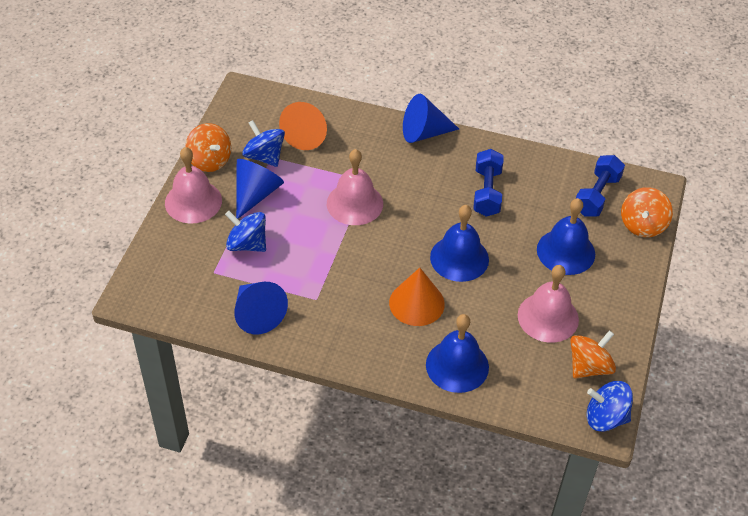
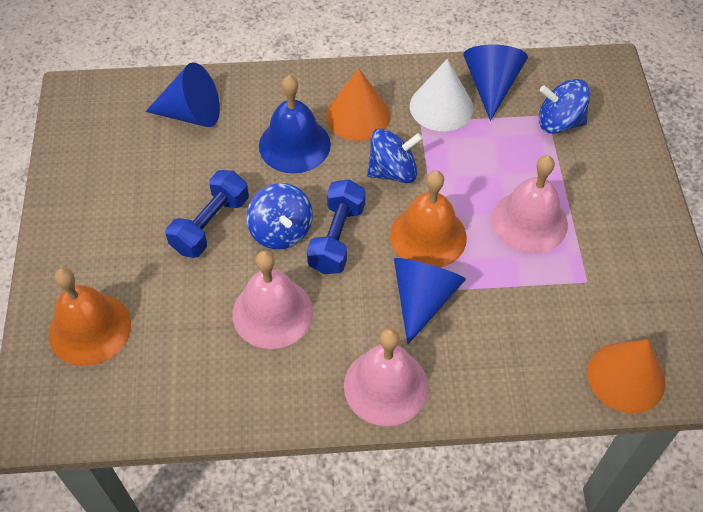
blue bell: 3 -> 1
orange bell: 0 -> 2
orange spinning top: 3 -> 0
white cone: 0 -> 1

